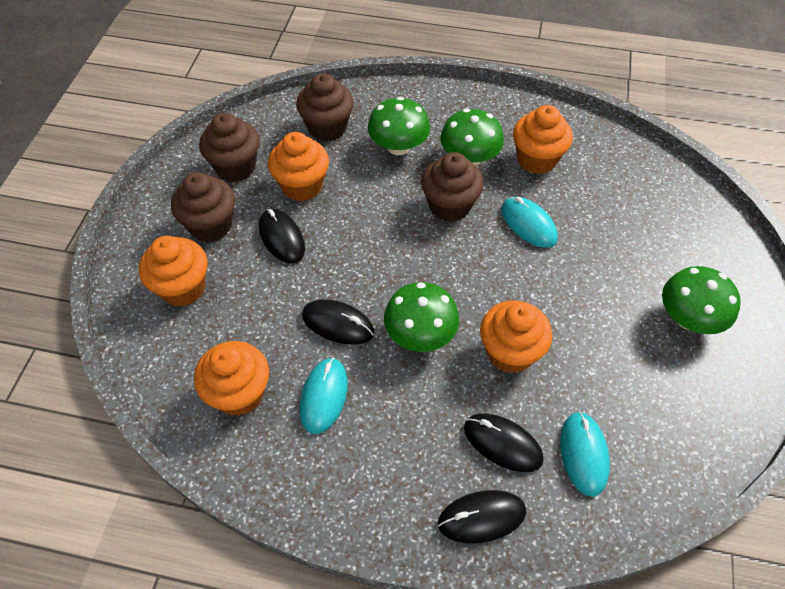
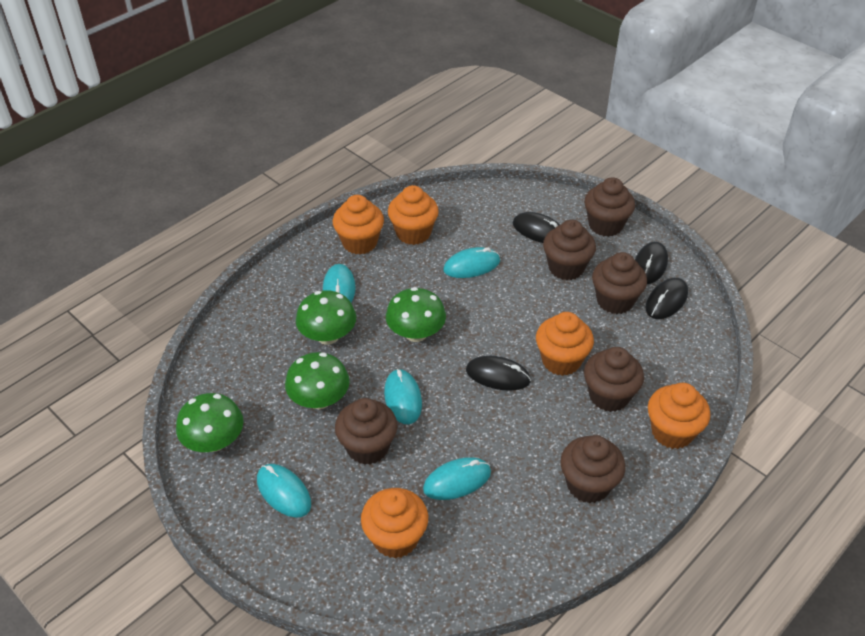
brown cupcake: 4 -> 6
turquoise mouse: 3 -> 5

